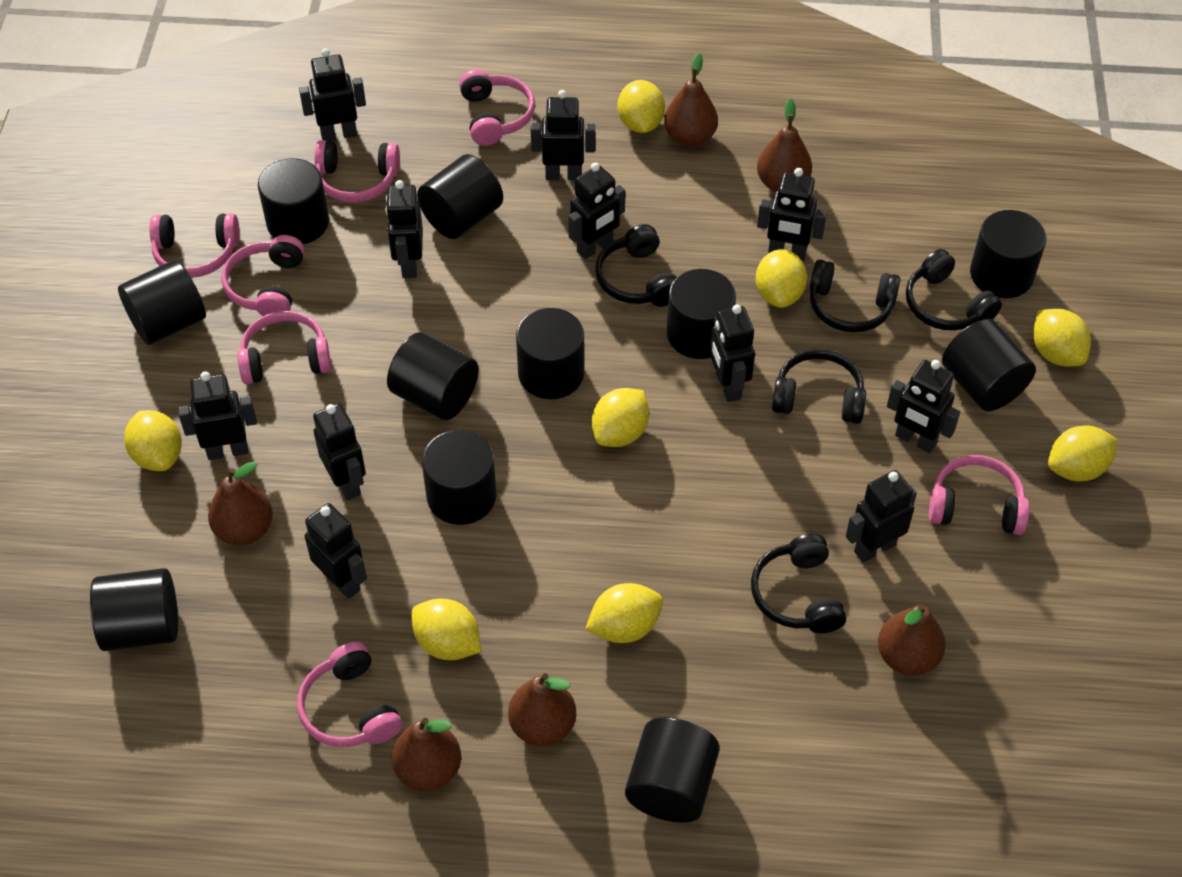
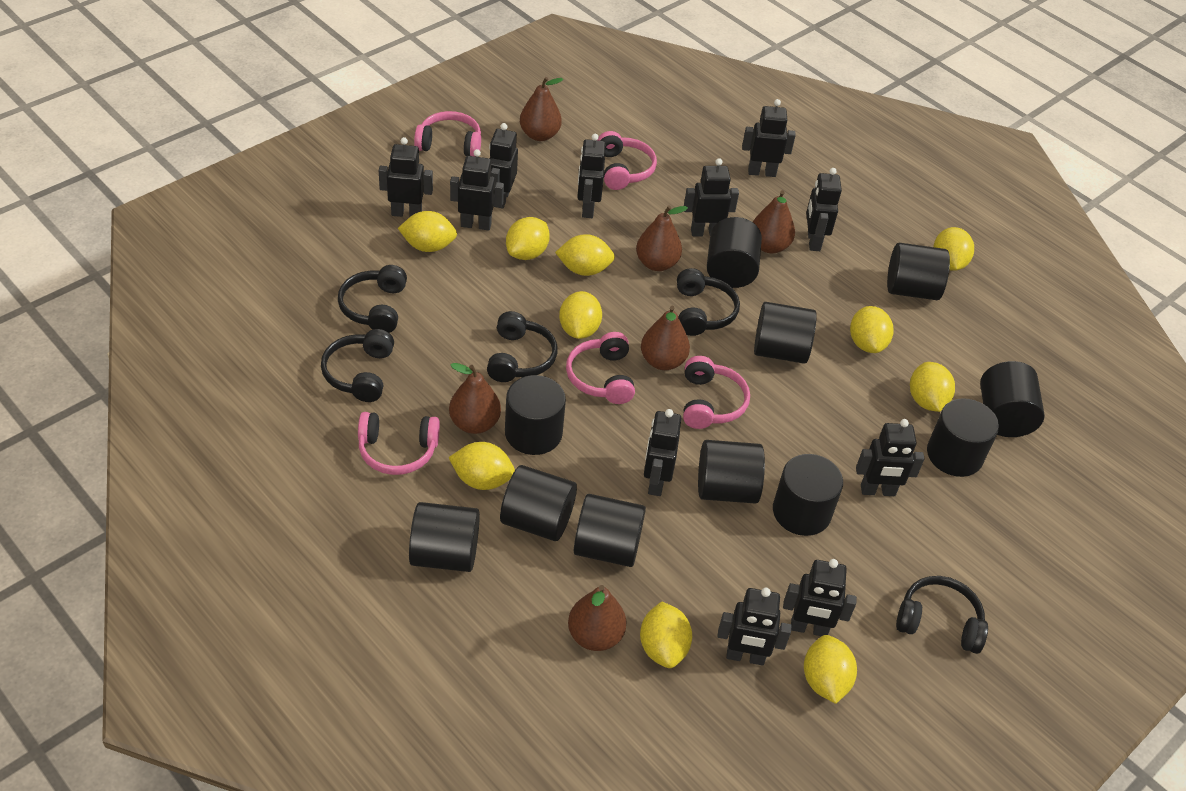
pink headphones: 7 -> 5
yellow lemon: 8 -> 10

